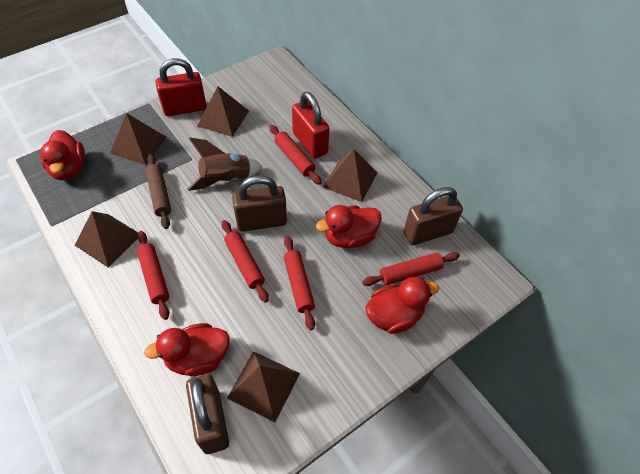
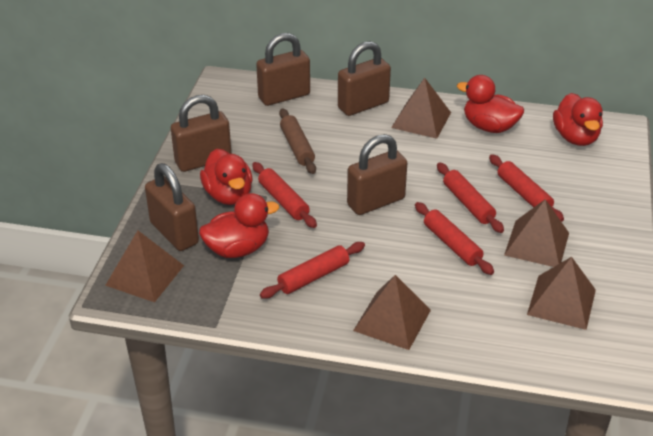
brown padlock: 3 -> 5
brown rocket: 1 -> 0
red padlock: 2 -> 0

